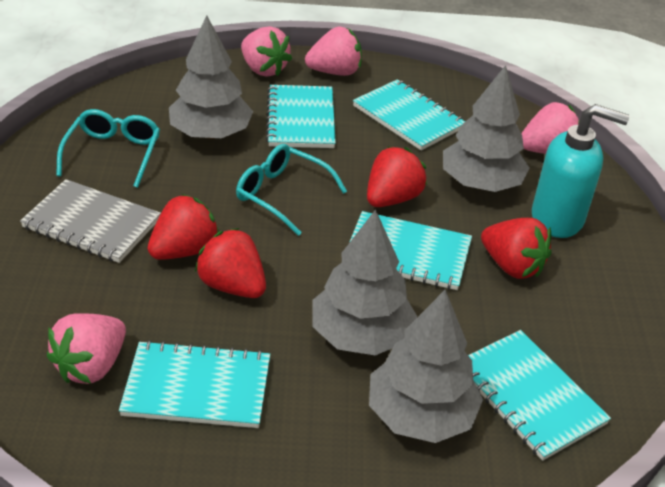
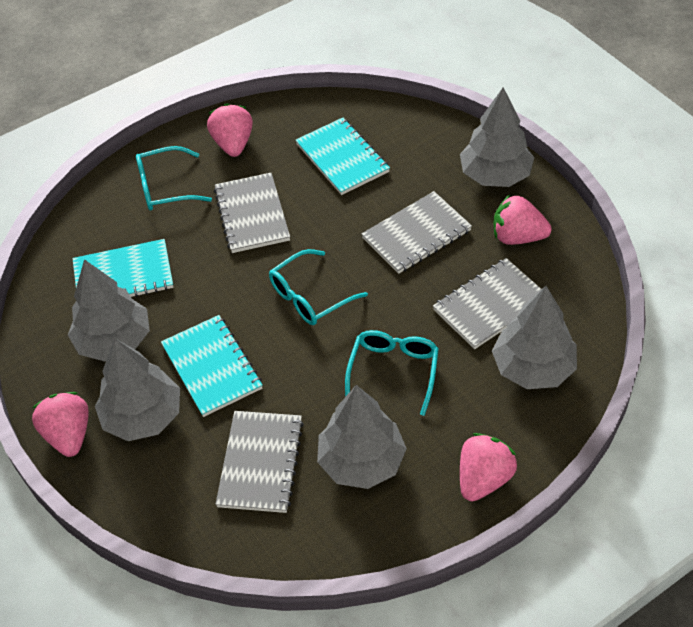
grey notebook: 1 -> 4
grey tree: 4 -> 5
red strawberry: 4 -> 0
turquoise glasses: 2 -> 3
turquoise notebook: 5 -> 3
turquoise soap dispenser: 1 -> 0

